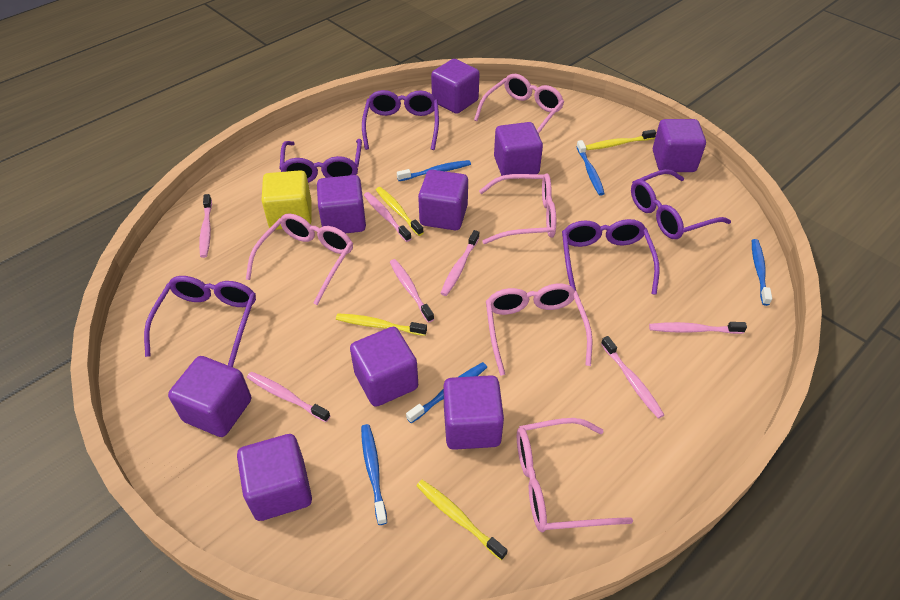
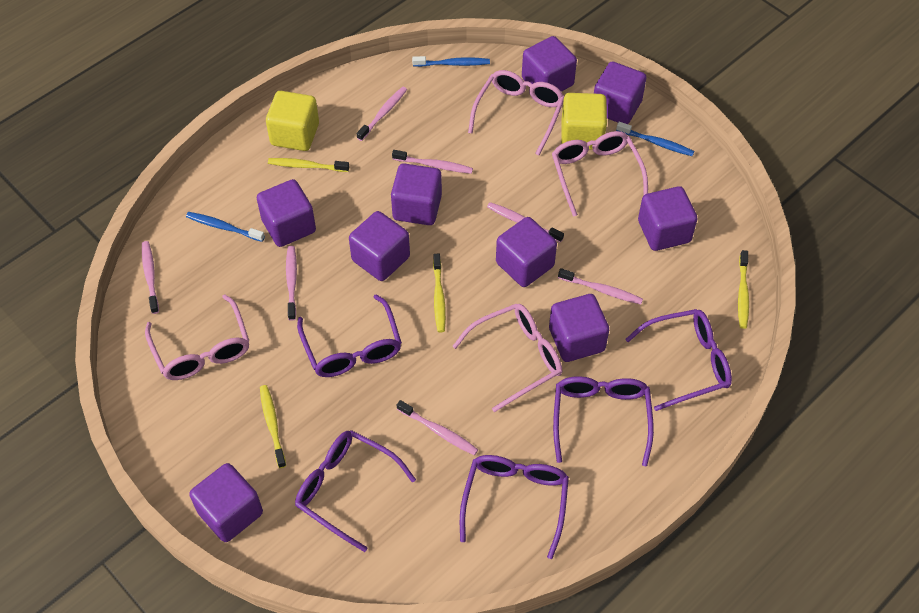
blue toothbrush: 5 -> 3
pink glasses: 5 -> 4
yellow cube: 1 -> 2

